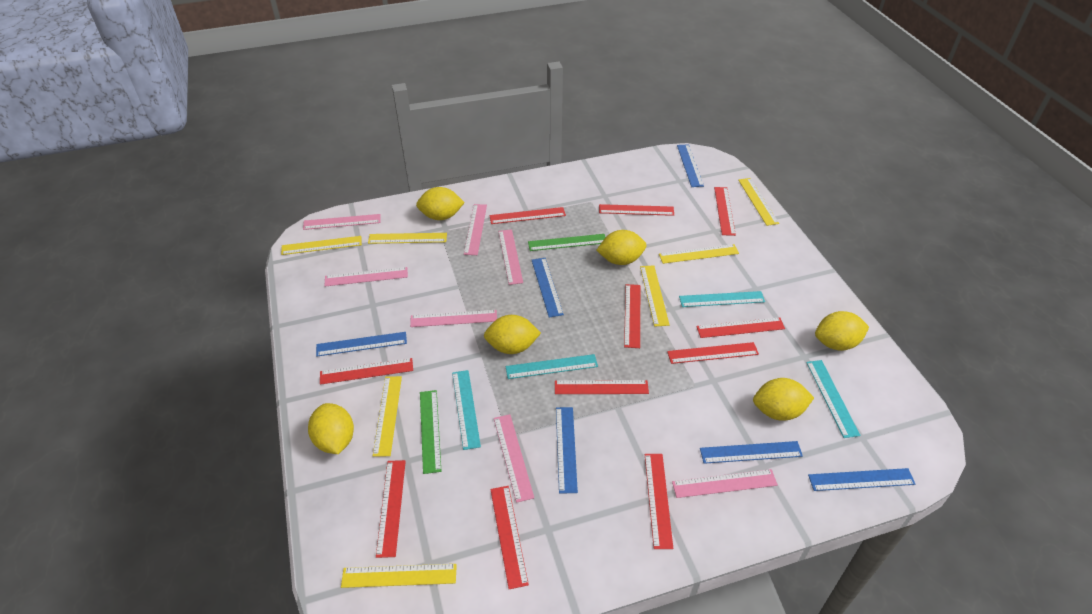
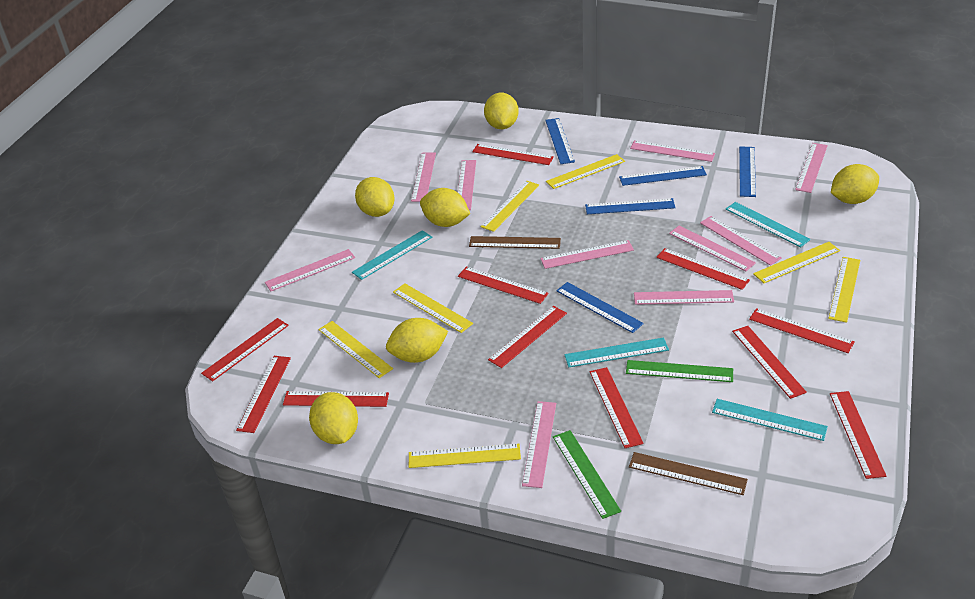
blue ruler: 6 -> 5
brown ruler: 0 -> 2
pink ruler: 7 -> 10

